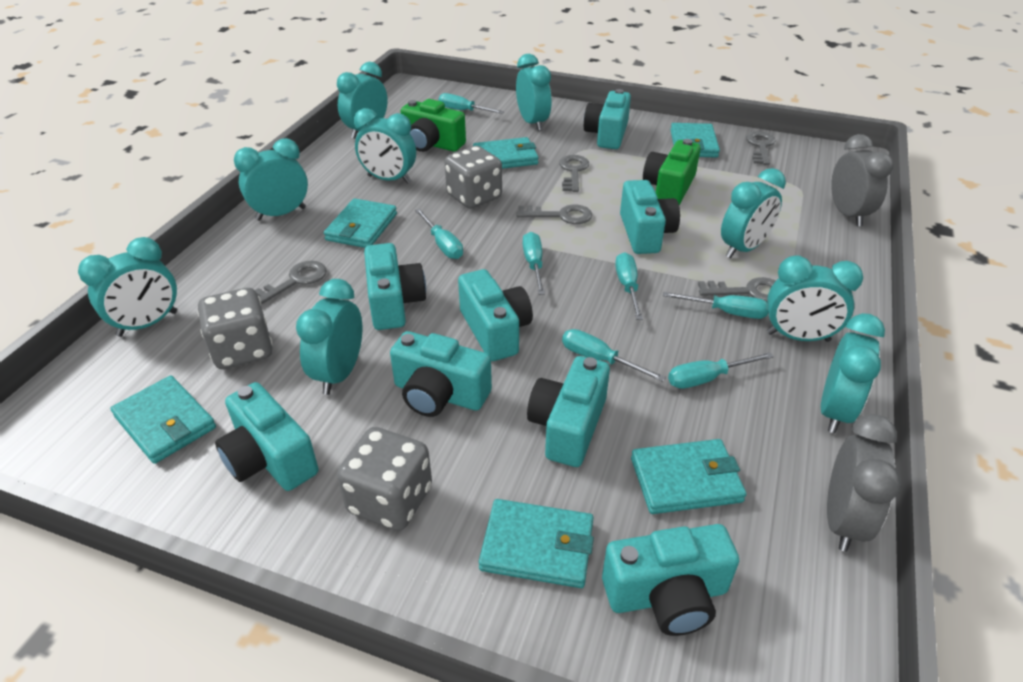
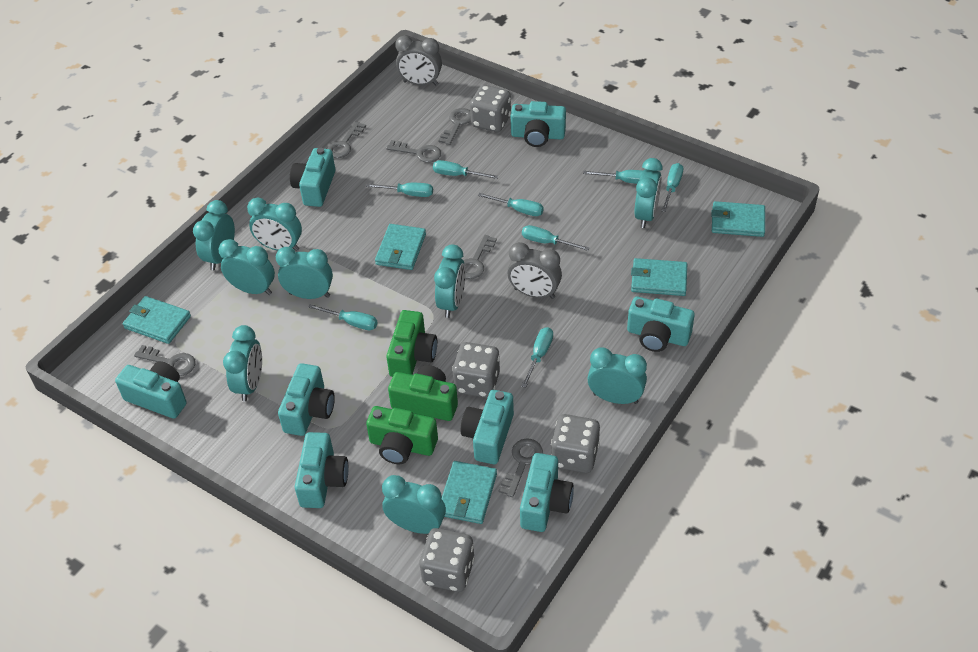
green camera: 2 -> 3
grey dice: 3 -> 4
grey key: 5 -> 6
turquoise screwdriver: 7 -> 8
turquoise wallet: 6 -> 5

